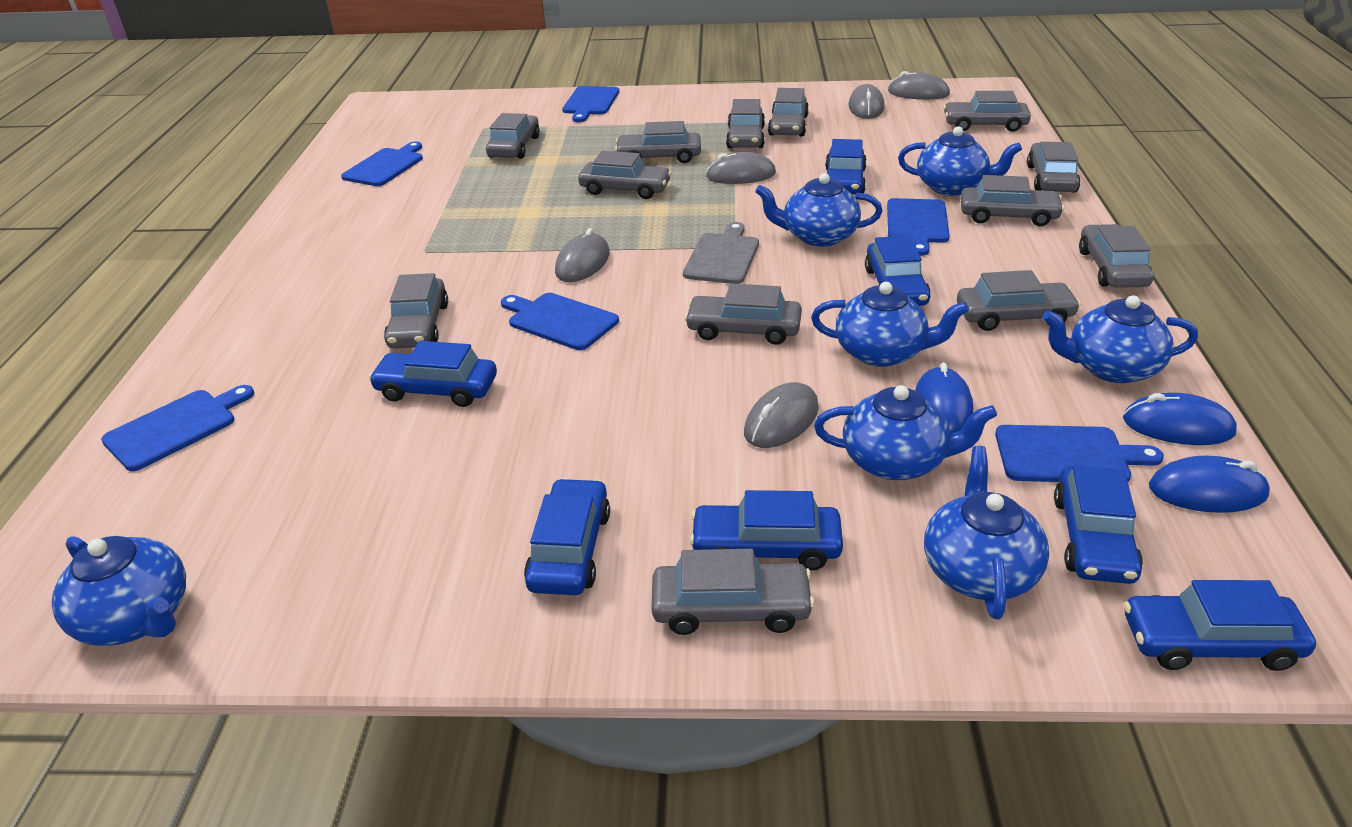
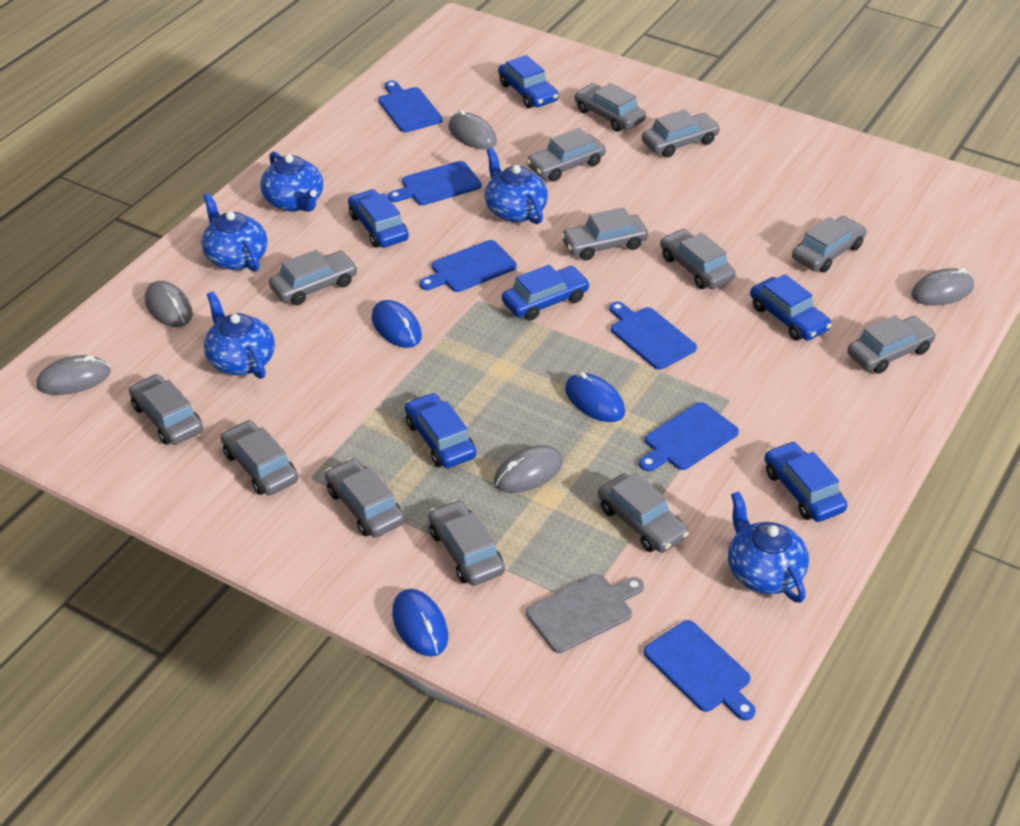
blue car: 7 -> 6
blue teapot: 7 -> 5

